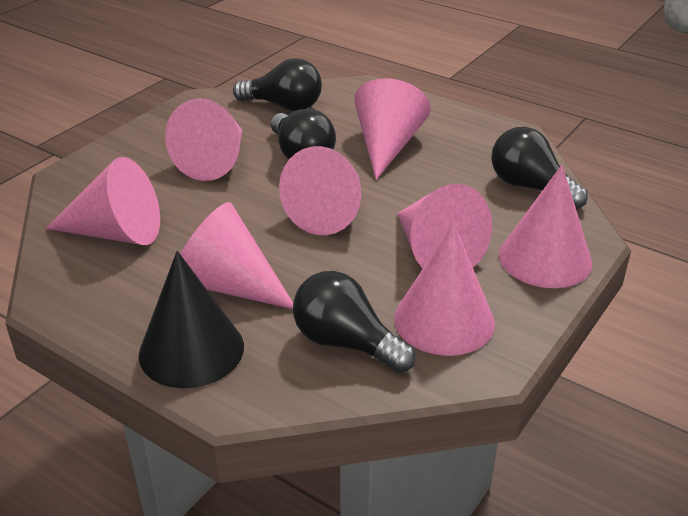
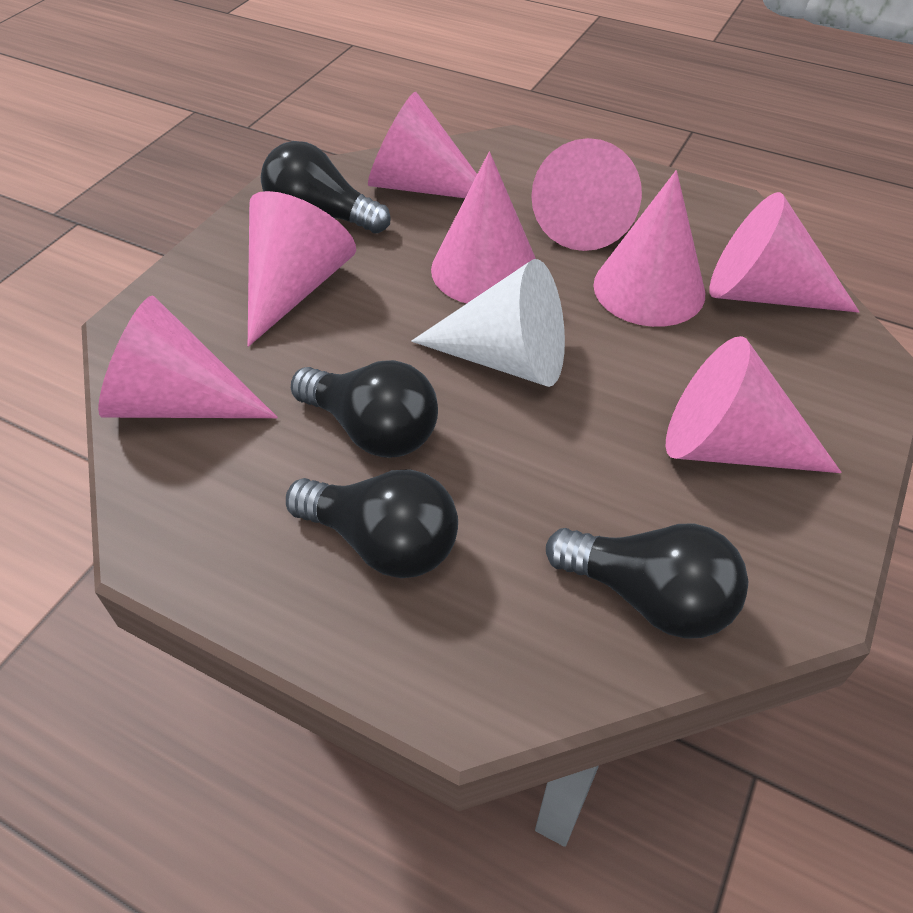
black cone: 1 -> 0
white cone: 0 -> 1

